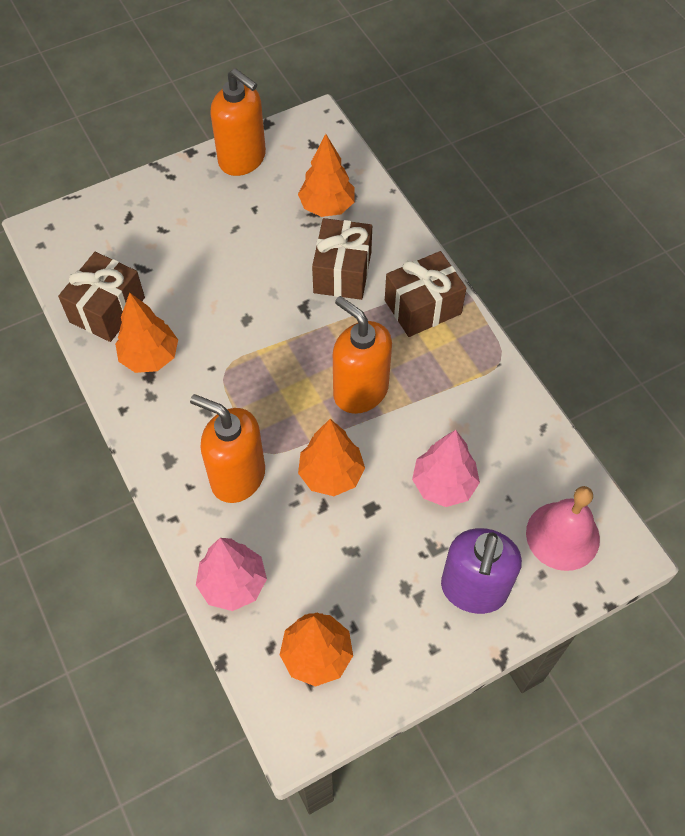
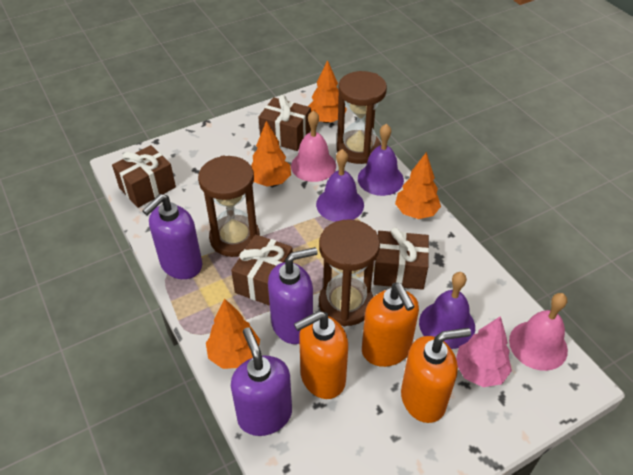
brown gift: 3 -> 4
brown hourglass: 0 -> 3
pink bell: 1 -> 2
pink tree: 2 -> 1
purple bell: 0 -> 3
purple soap dispenser: 1 -> 3

